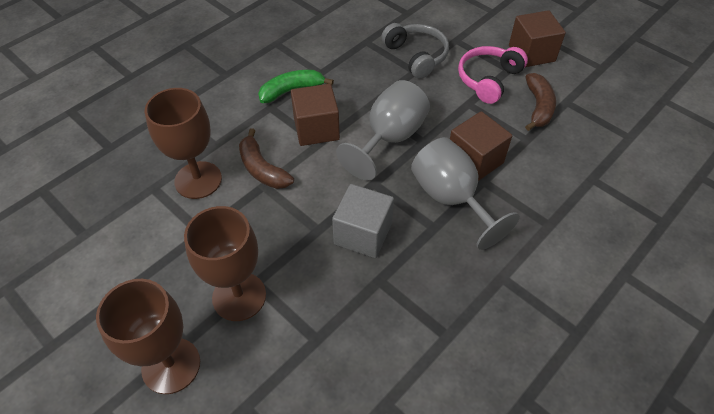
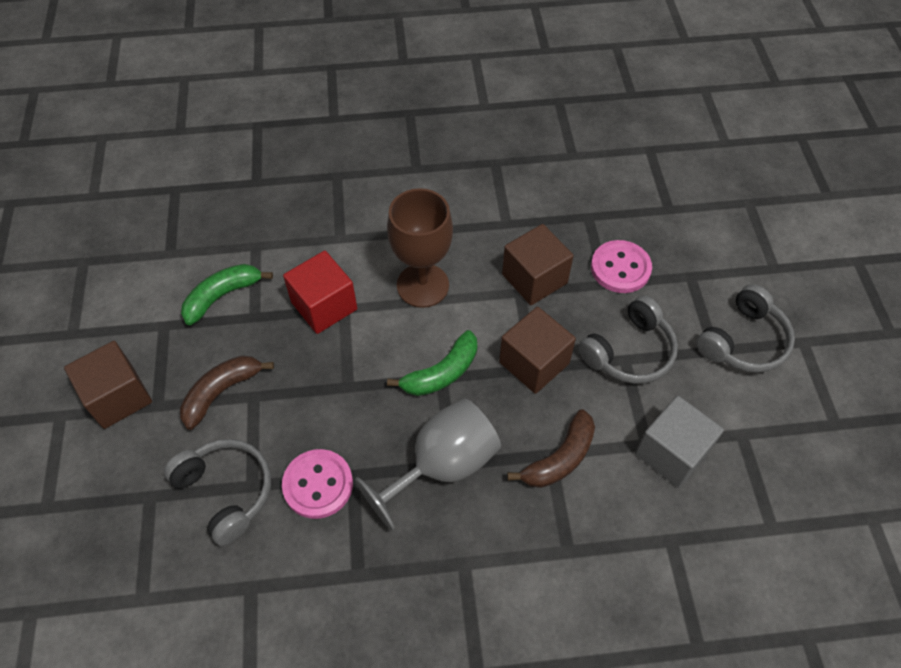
brown goblet: 3 -> 1
green banana: 1 -> 2
grey goblet: 2 -> 1
grey headphones: 1 -> 3
pink button: 0 -> 2
pink headphones: 1 -> 0
red cube: 0 -> 1

